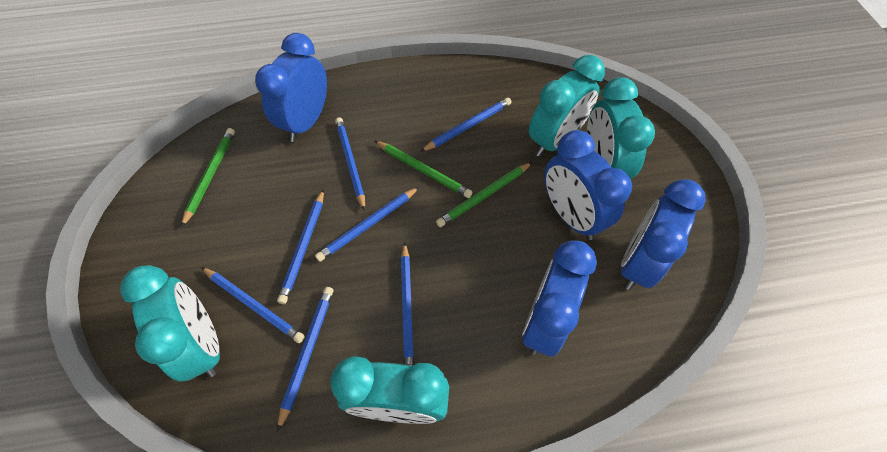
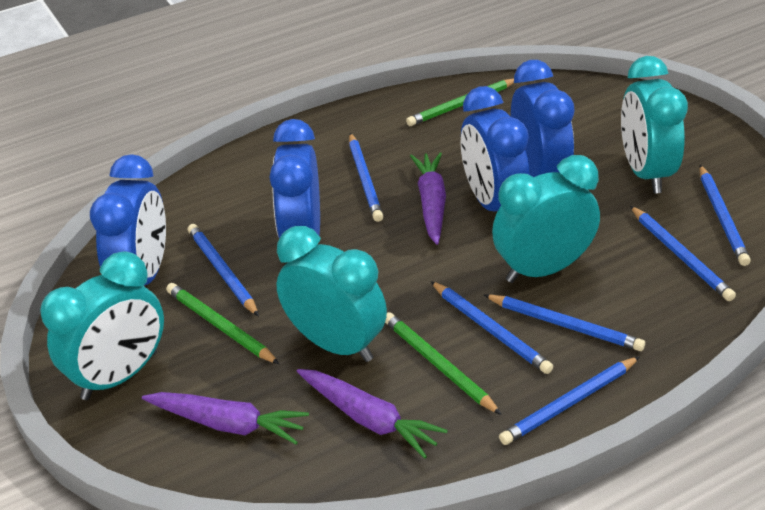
purple carrot: 0 -> 3

